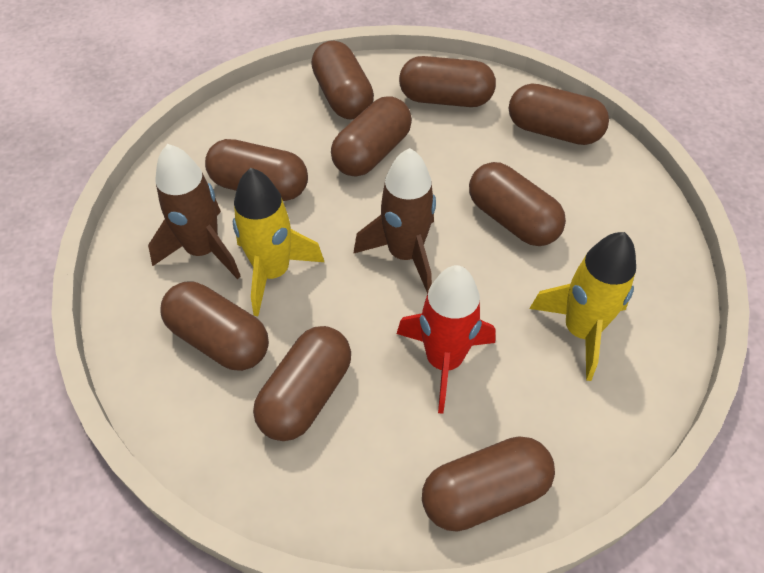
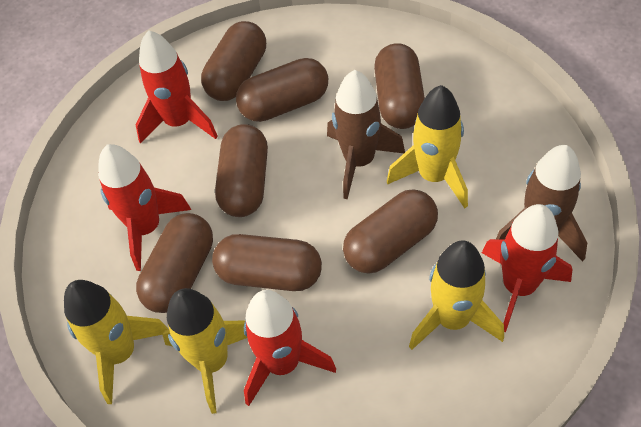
brown capsule: 9 -> 7
red rocket: 1 -> 4
yellow rocket: 2 -> 4

